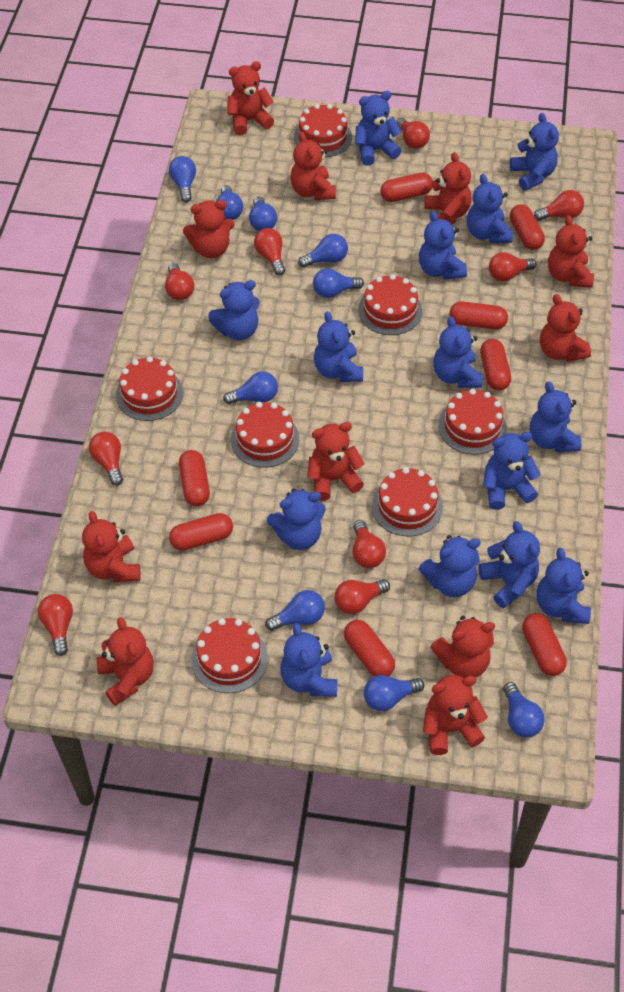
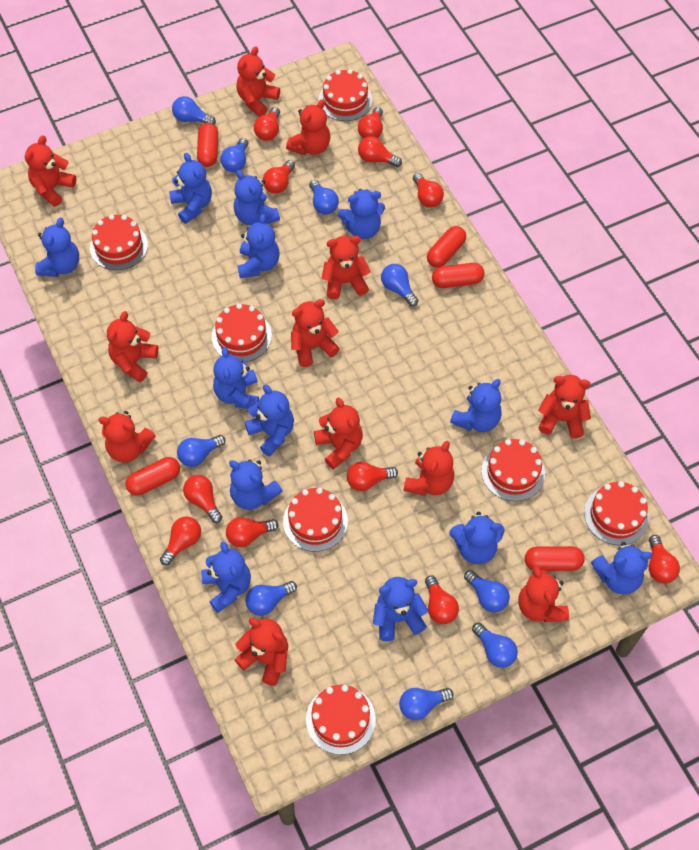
blue teddy bear: 14 -> 13
red capsule: 8 -> 5
red light bulb: 9 -> 11
red teddy bear: 11 -> 12

